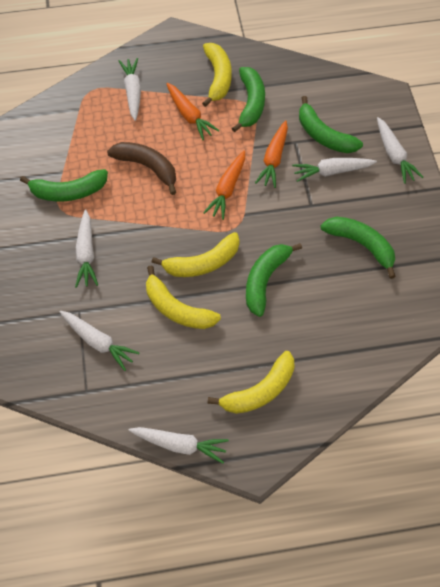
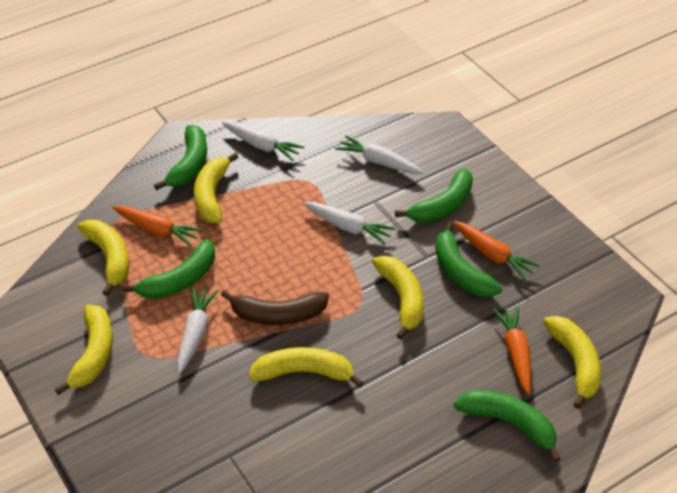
white carrot: 6 -> 4
yellow banana: 4 -> 6

